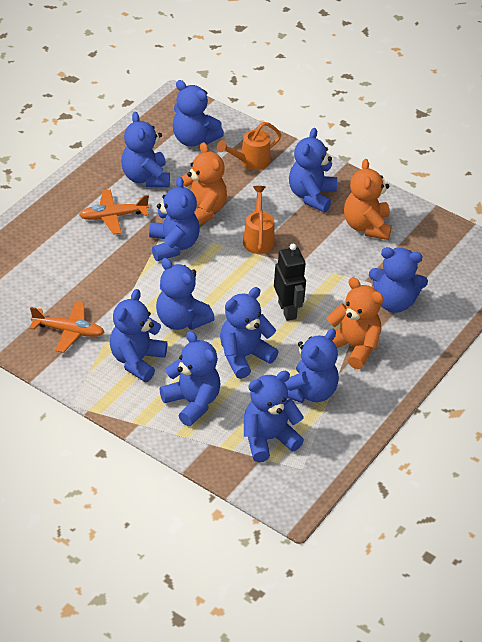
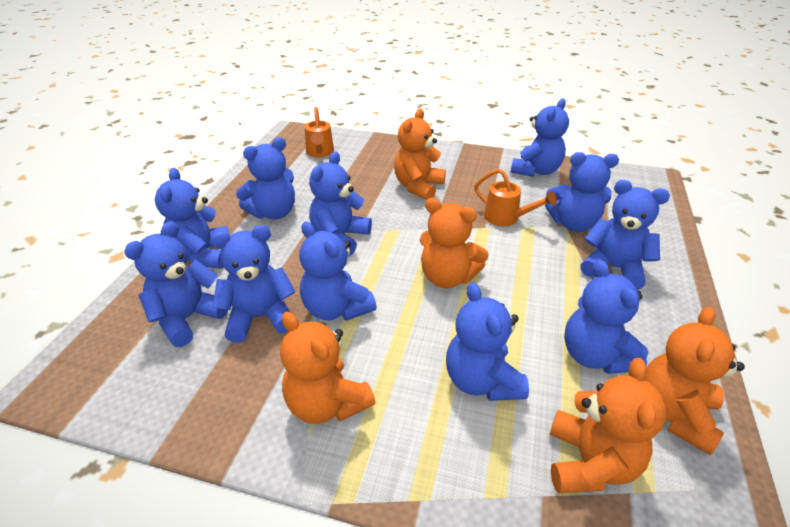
black robot: 1 -> 0
orange plane: 2 -> 0
orange teddy bear: 3 -> 5

